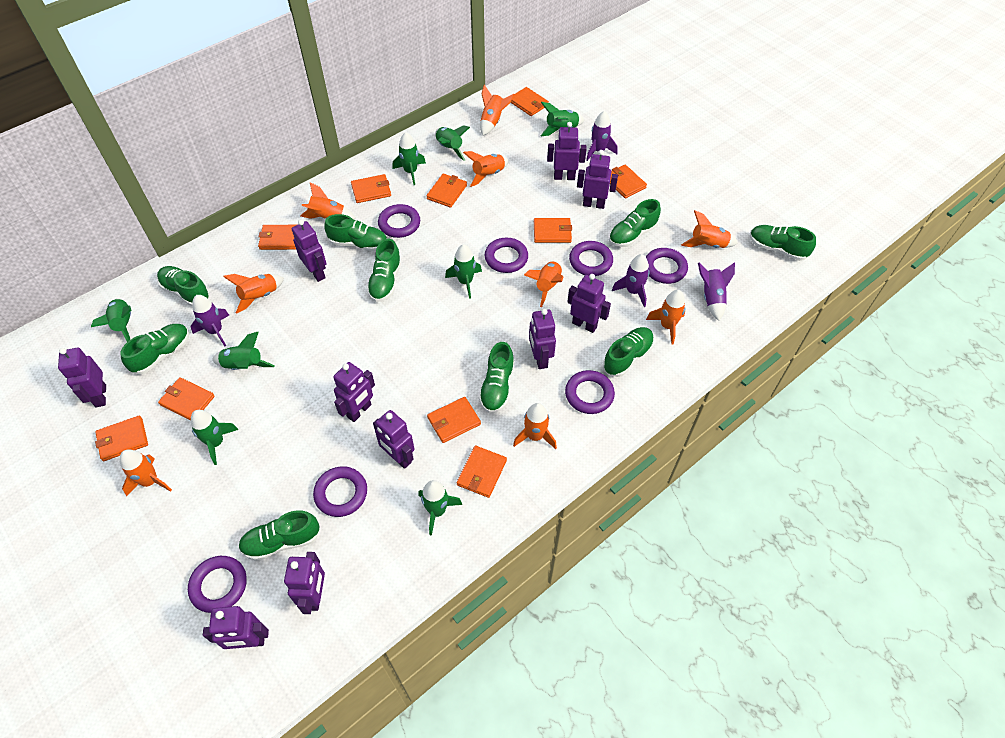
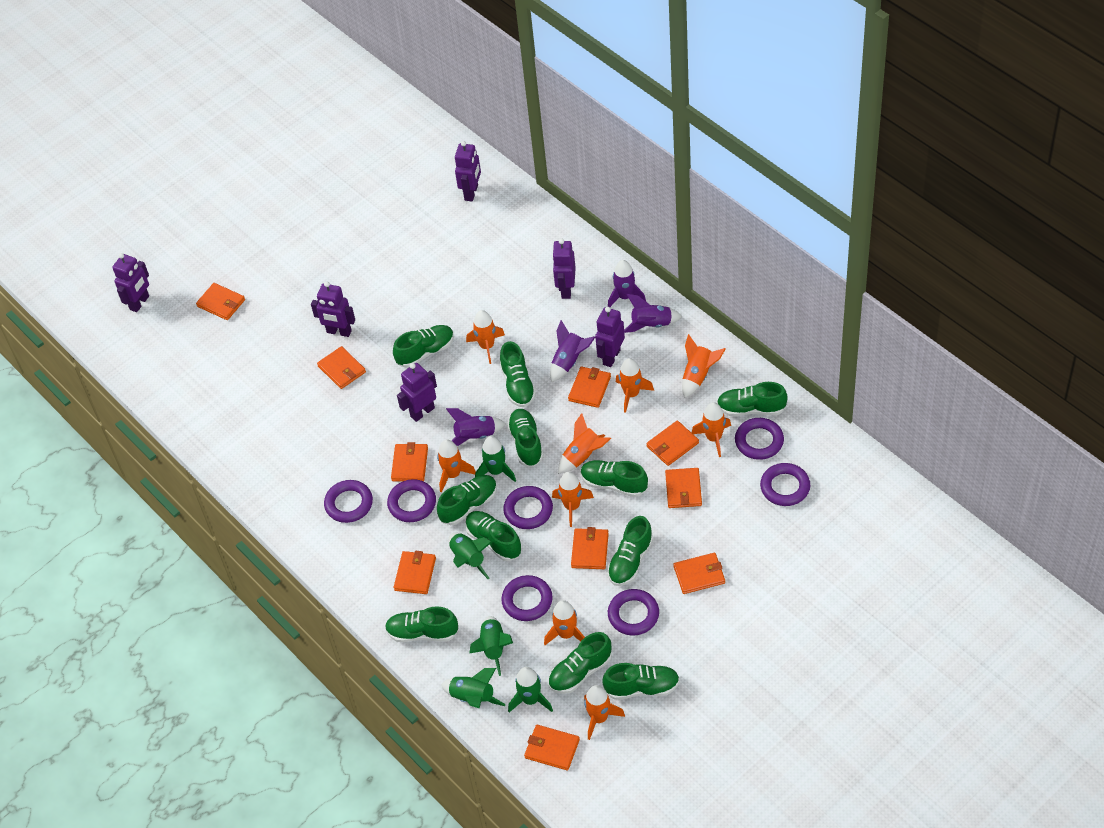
green rocket: 8 -> 5
green shoe: 9 -> 11
purple robot: 10 -> 6

